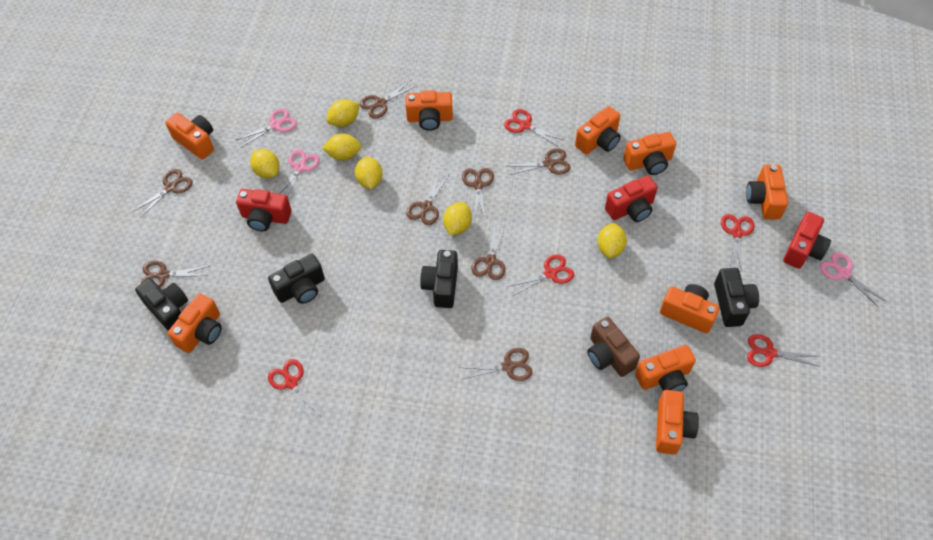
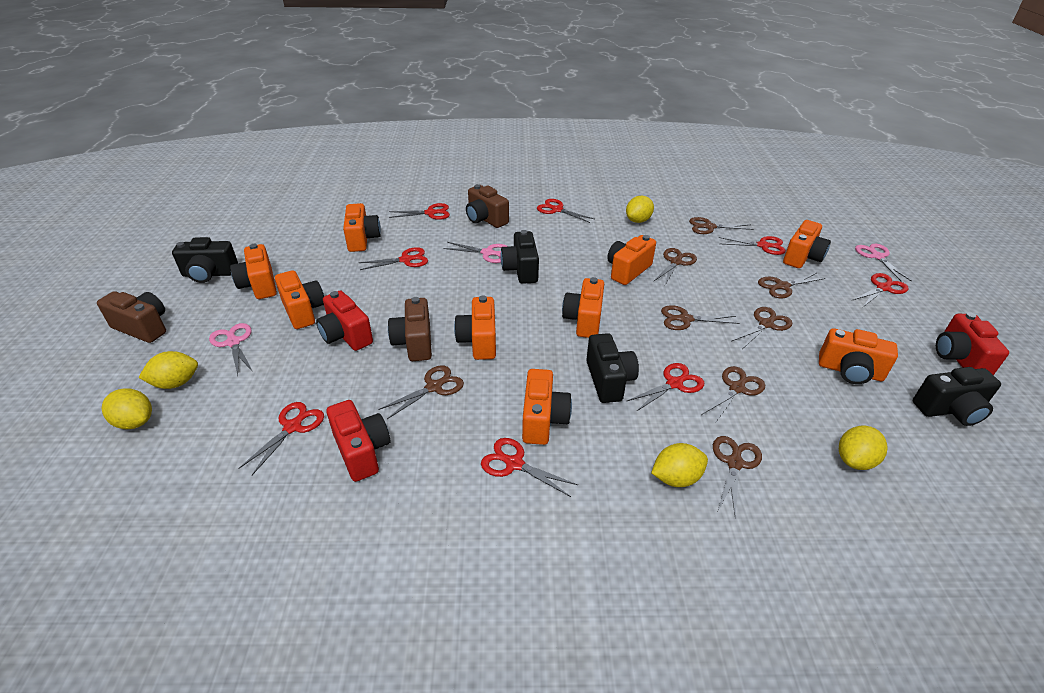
brown camera: 1 -> 3
red scissors: 5 -> 8
yellow lemon: 6 -> 5

